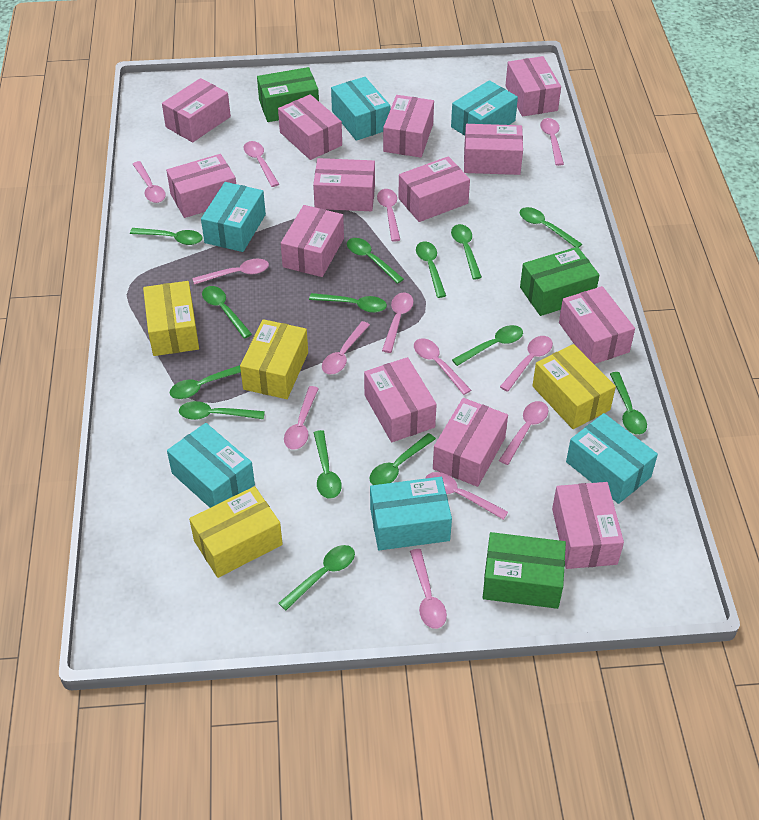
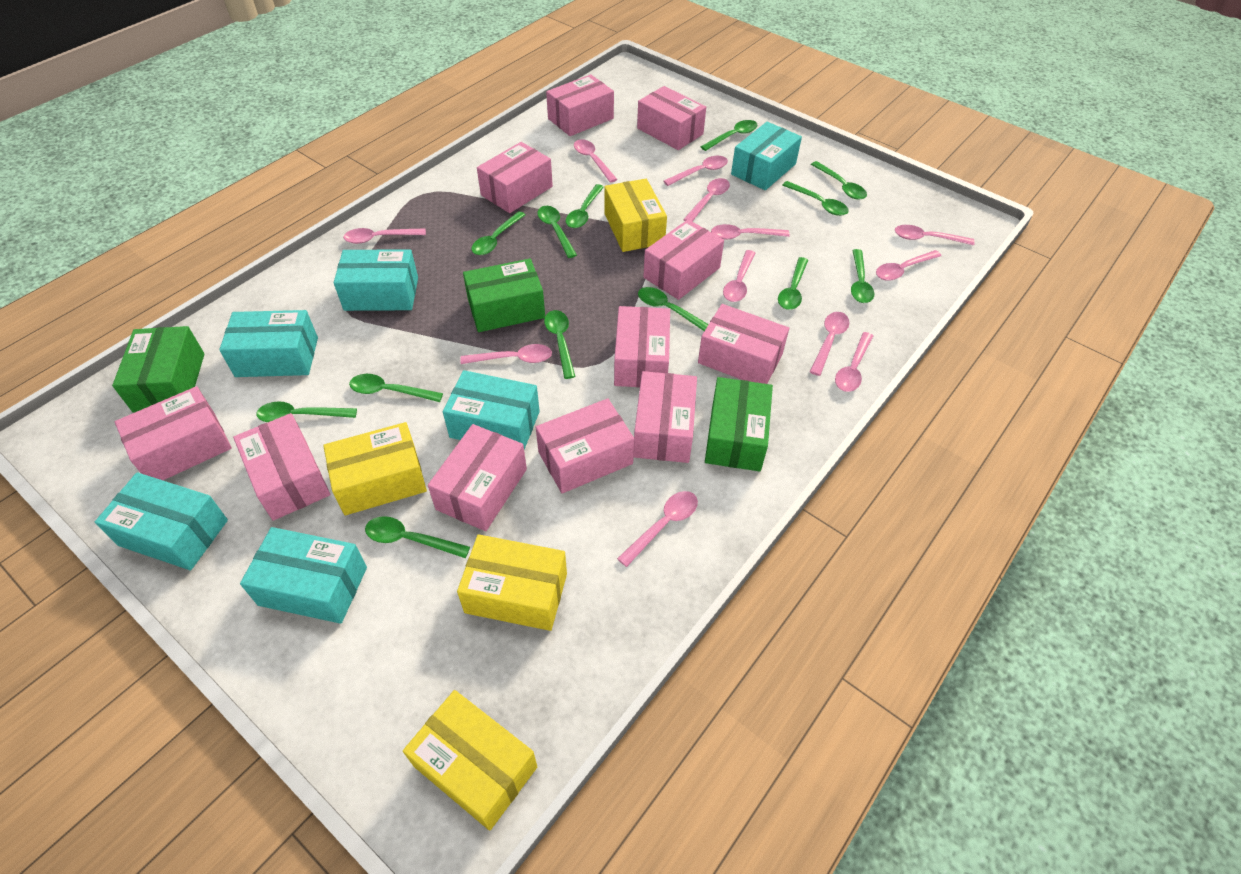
green spoon: 14 -> 13
pink box: 13 -> 11
pink spoon: 13 -> 12

